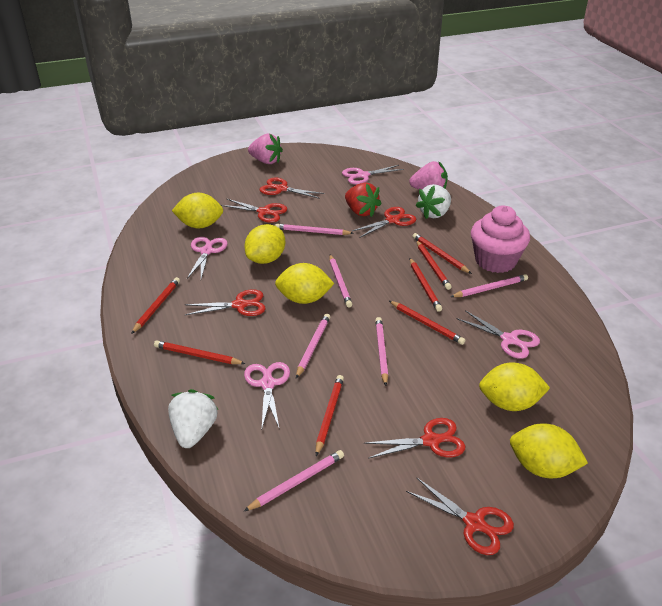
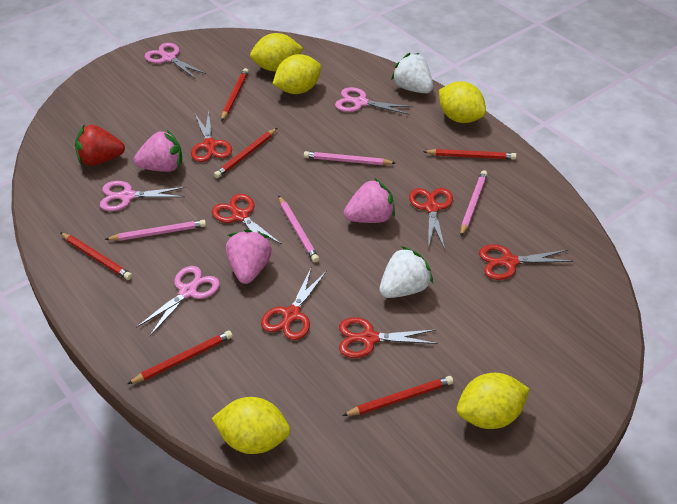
pink cupcake: 1 -> 0
pink pencil: 6 -> 4
pink strawberry: 2 -> 3
red pencil: 7 -> 6

